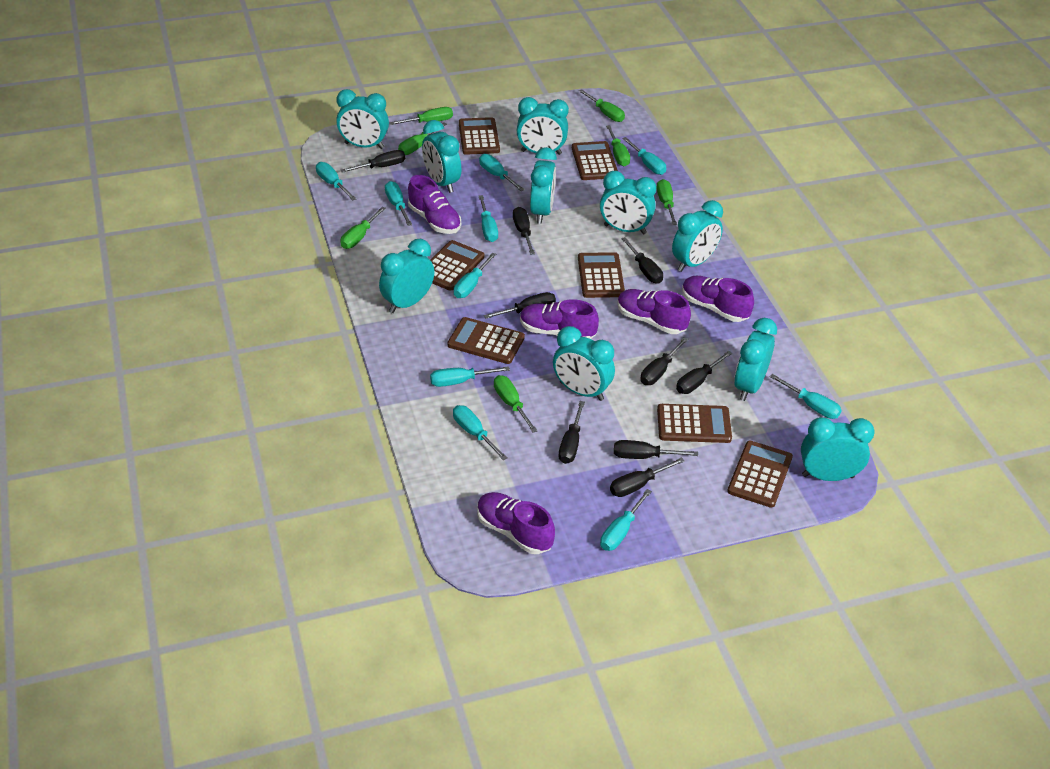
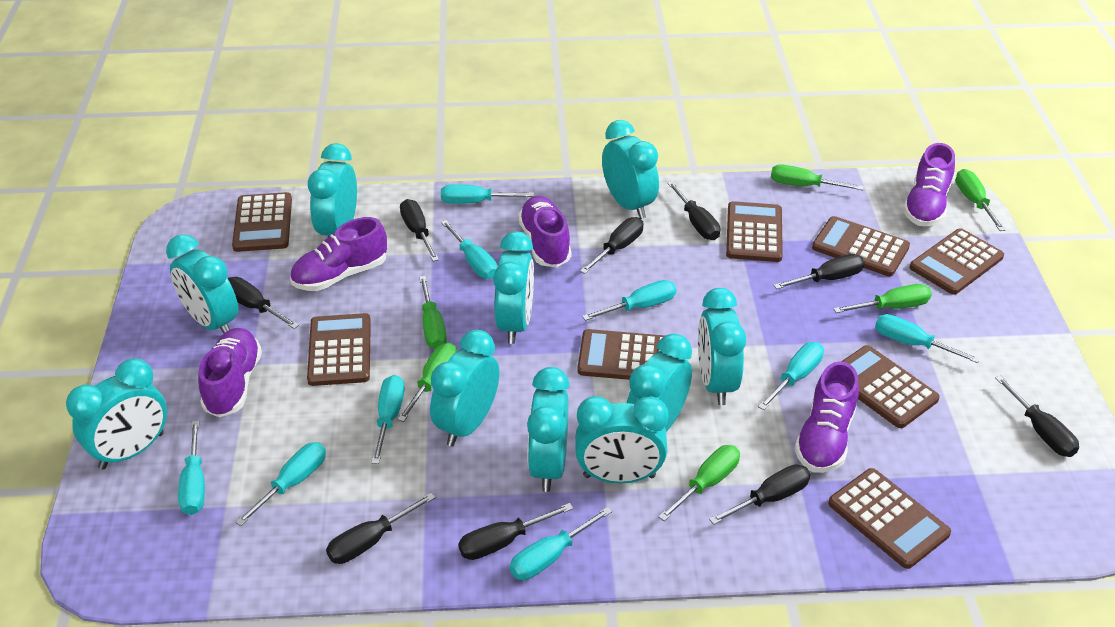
brown calculator: 7 -> 8
green screwdriver: 7 -> 6
turquoise screwdriver: 10 -> 9

